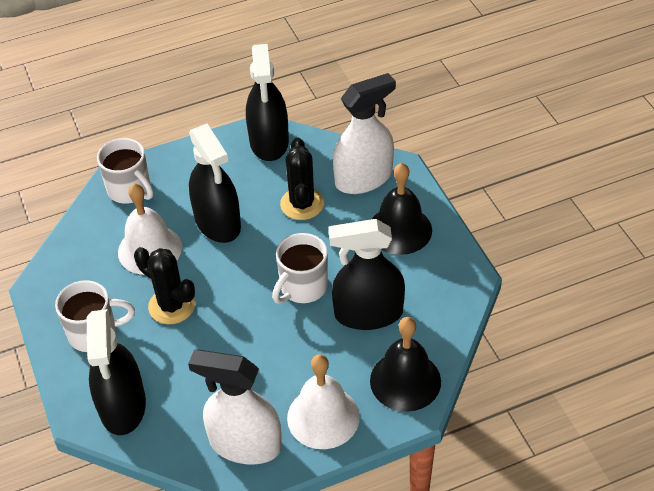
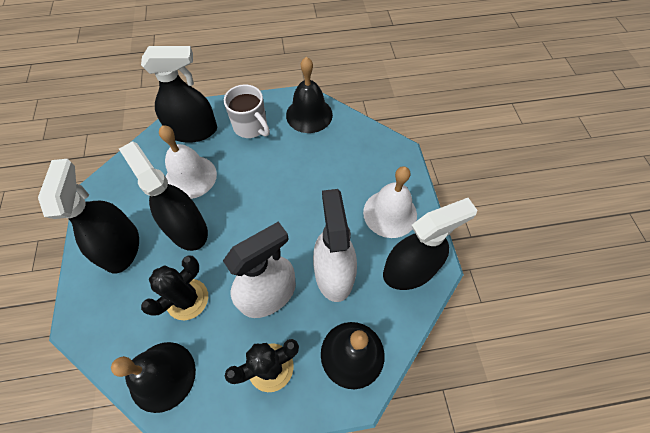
black bell: 2 -> 3
white mug: 3 -> 1

